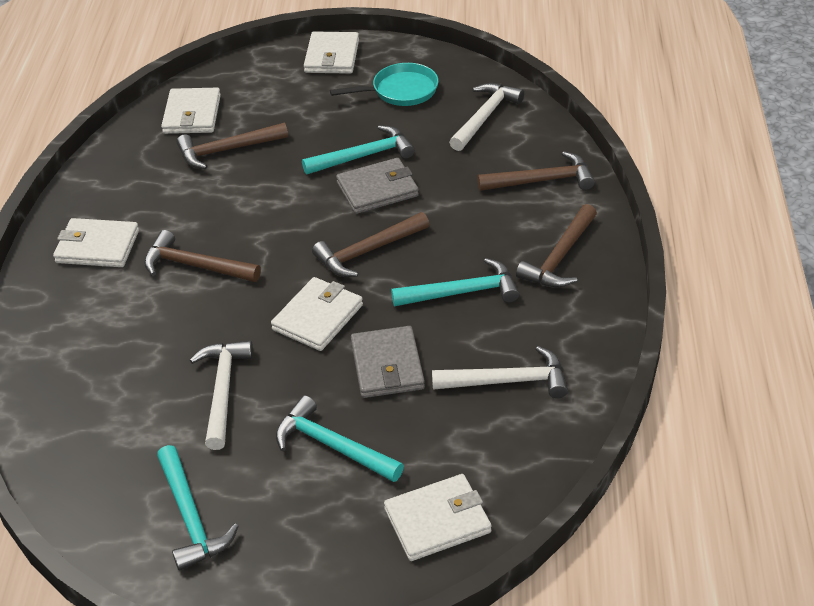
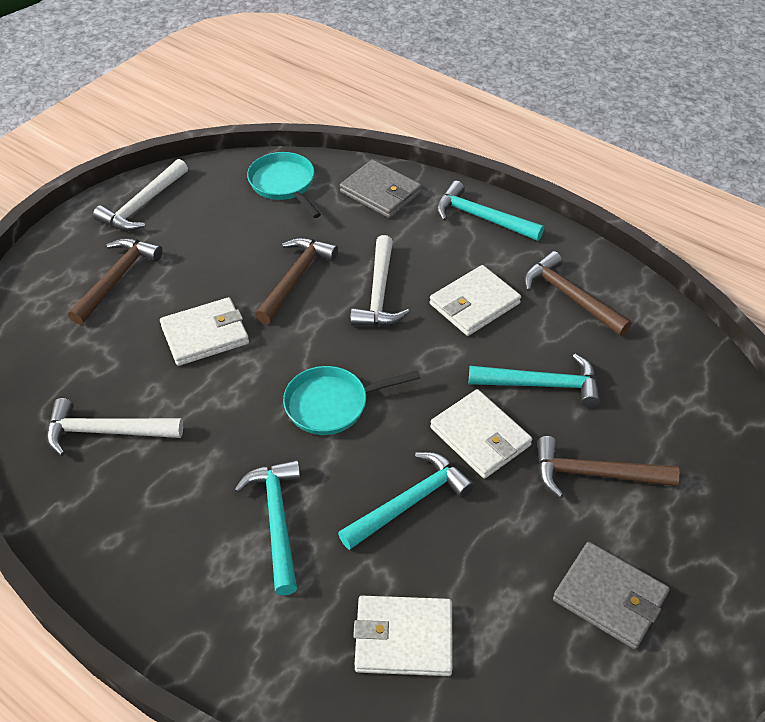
brown hammer: 5 -> 4
turquoise pan: 1 -> 2
white wallet: 5 -> 4

